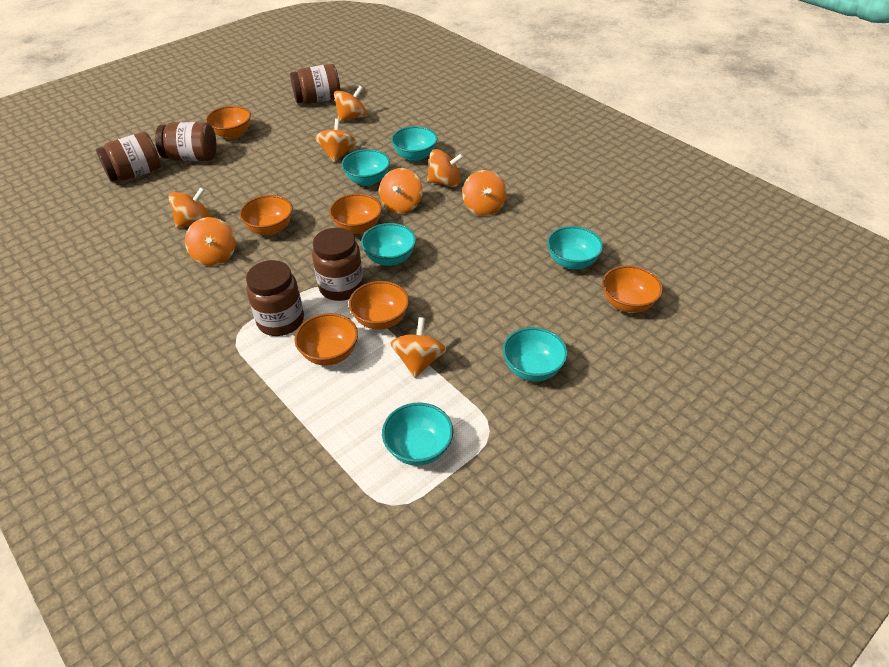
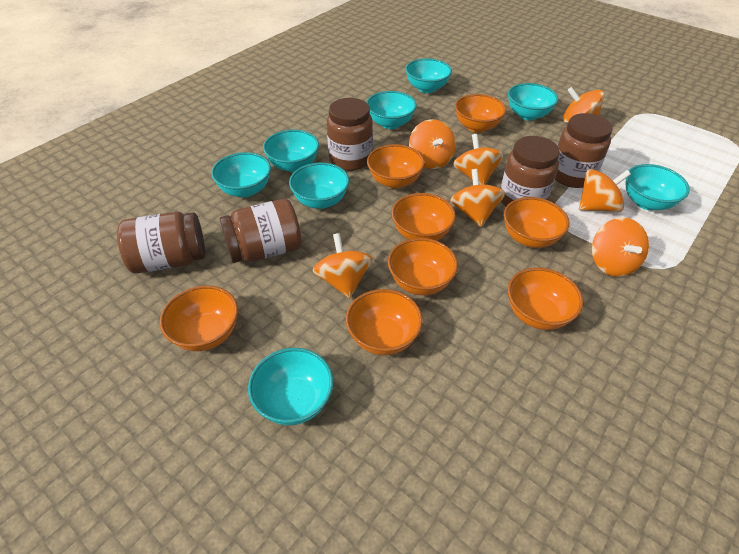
orange bowl: 6 -> 8
orange spinning top: 8 -> 7
turquoise bowl: 6 -> 8

